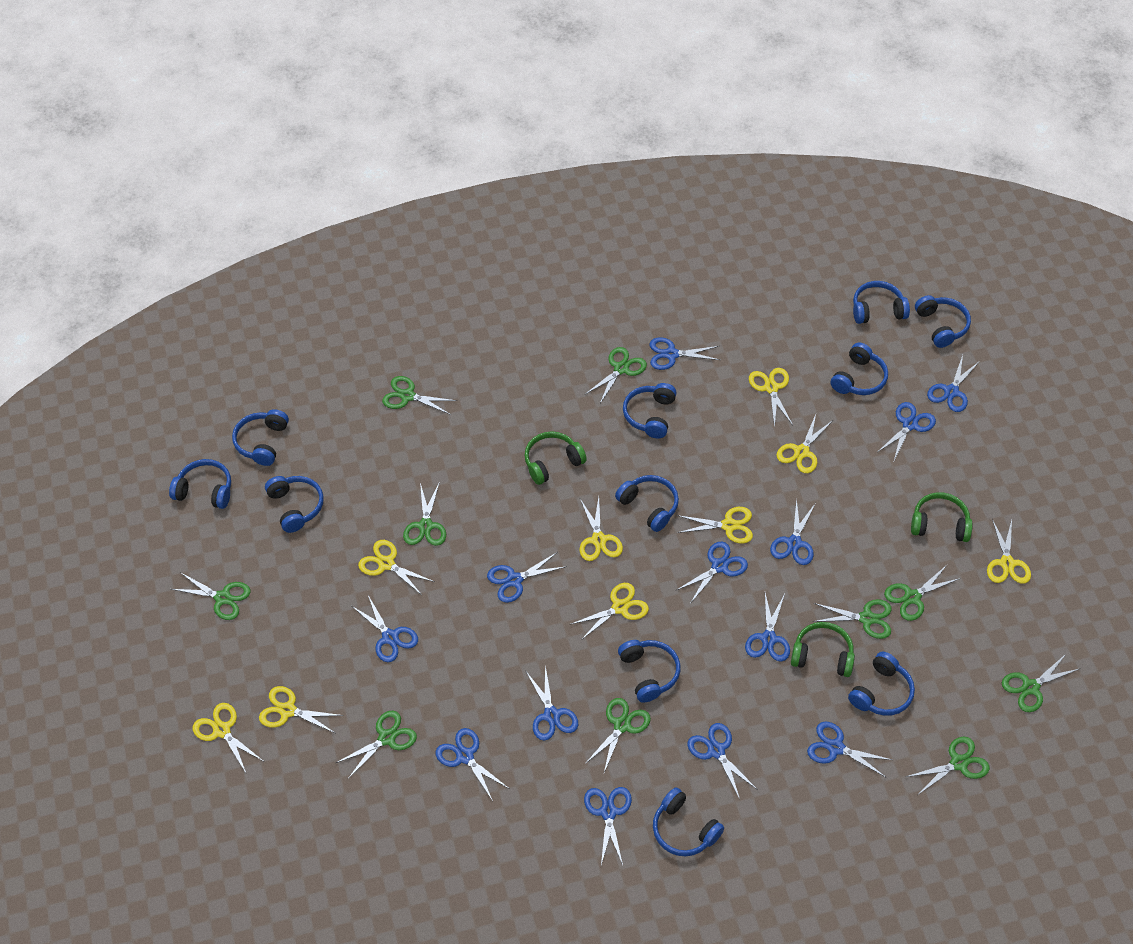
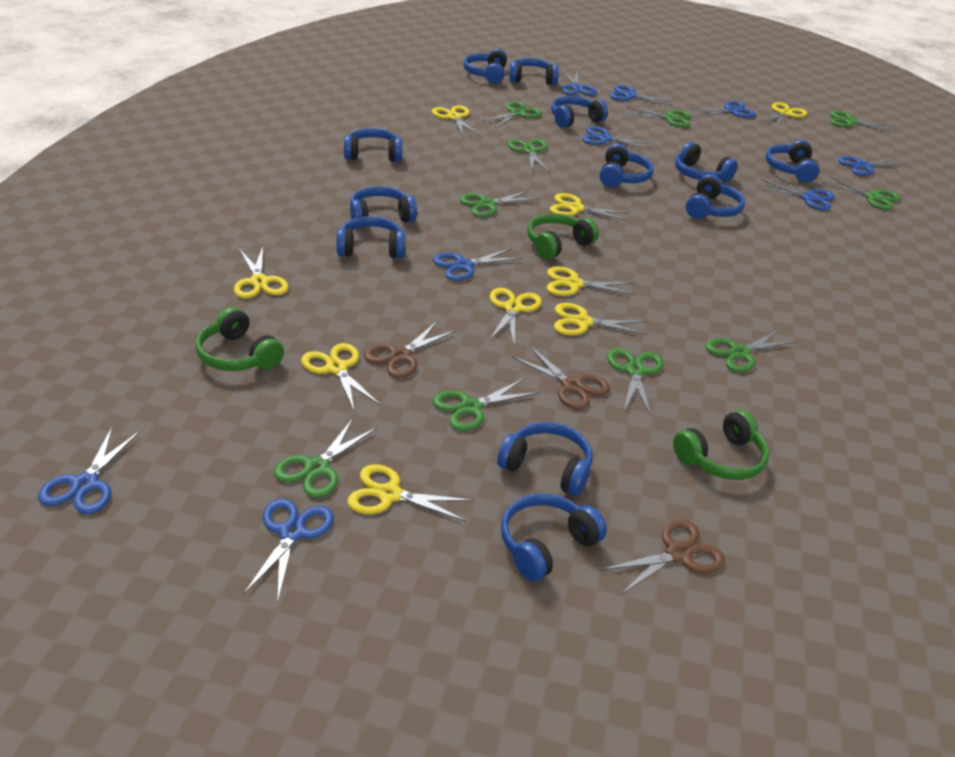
blue headphones: 11 -> 12
blue scissors: 13 -> 9
brown scissors: 0 -> 3

